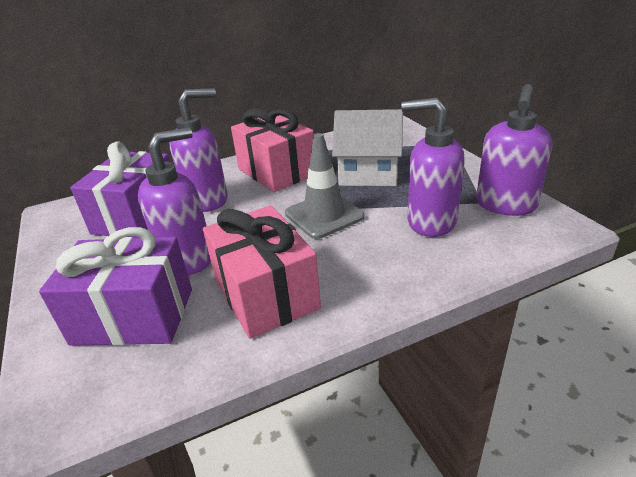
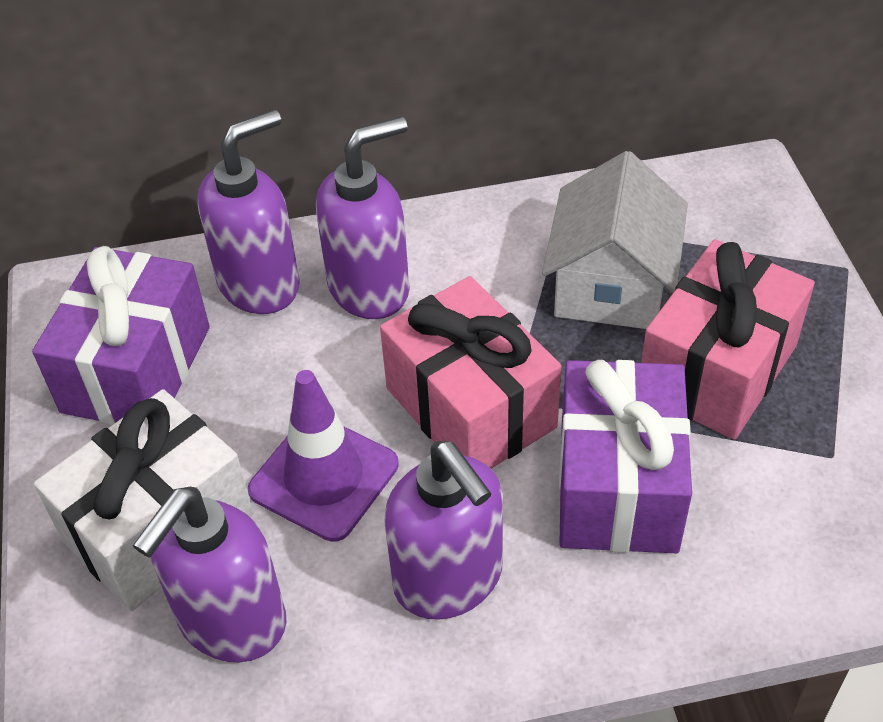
grey traffic cone: 1 -> 0
purple traffic cone: 0 -> 1
white gift: 0 -> 1

